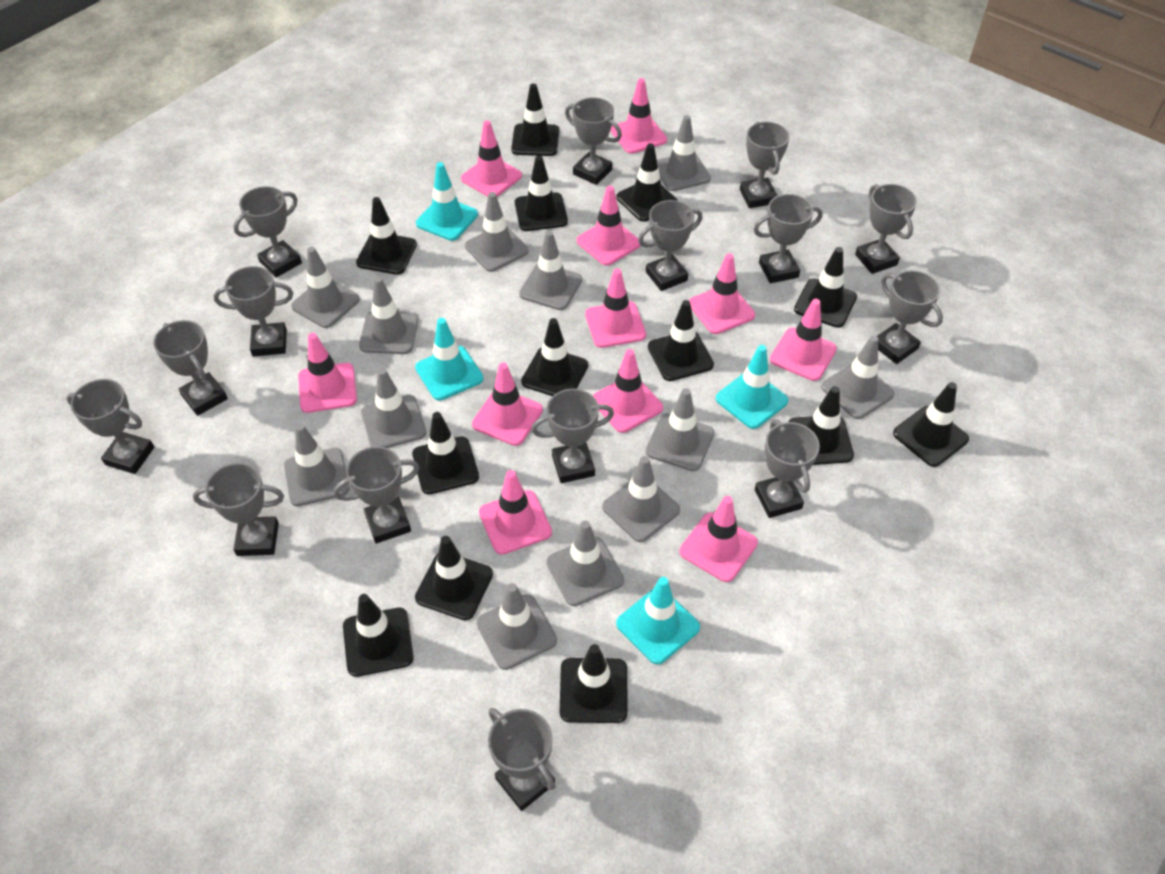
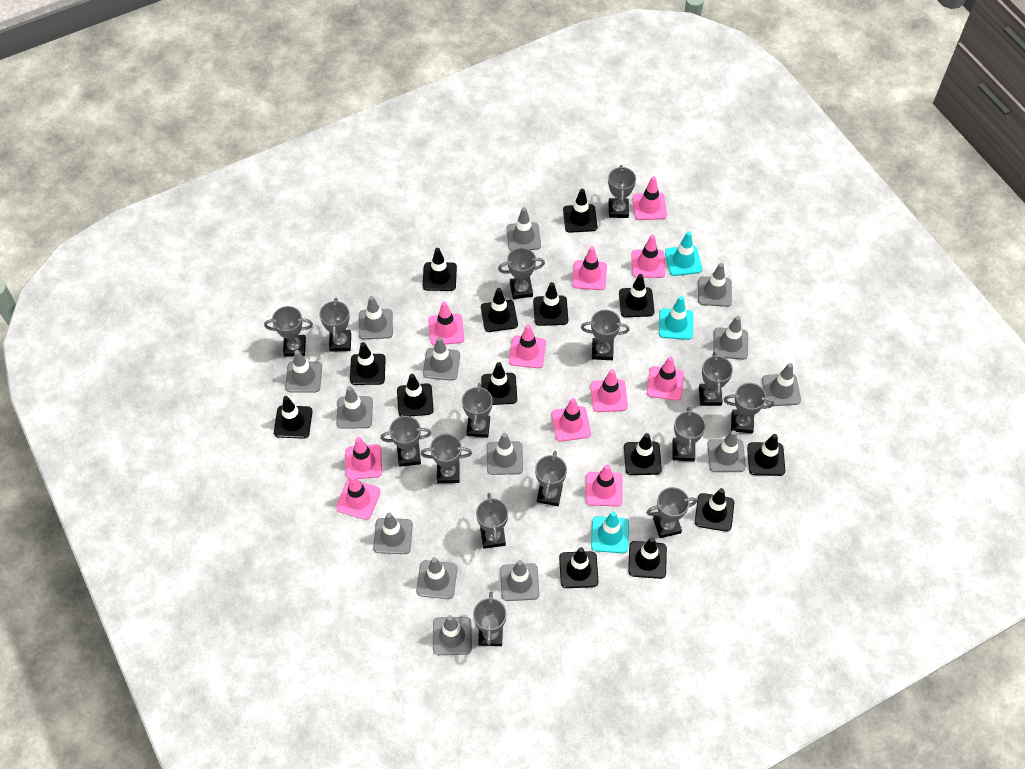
black traffic cone: 13 -> 14
grey traffic cone: 12 -> 14
turquoise traffic cone: 4 -> 3

